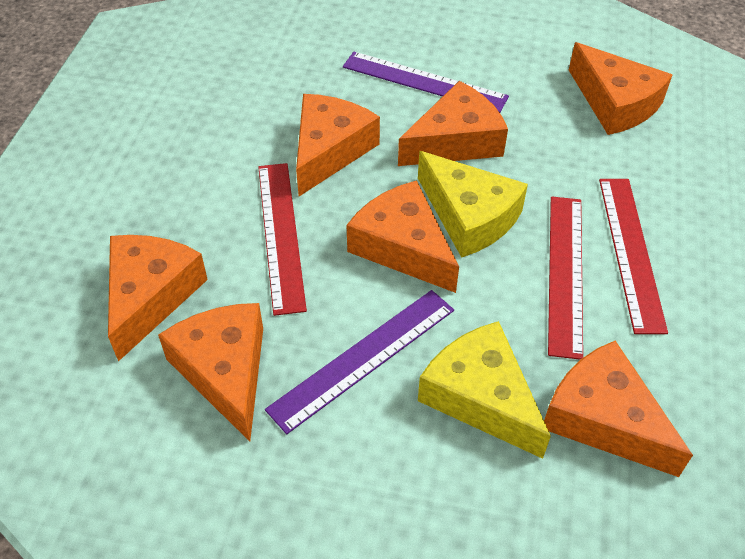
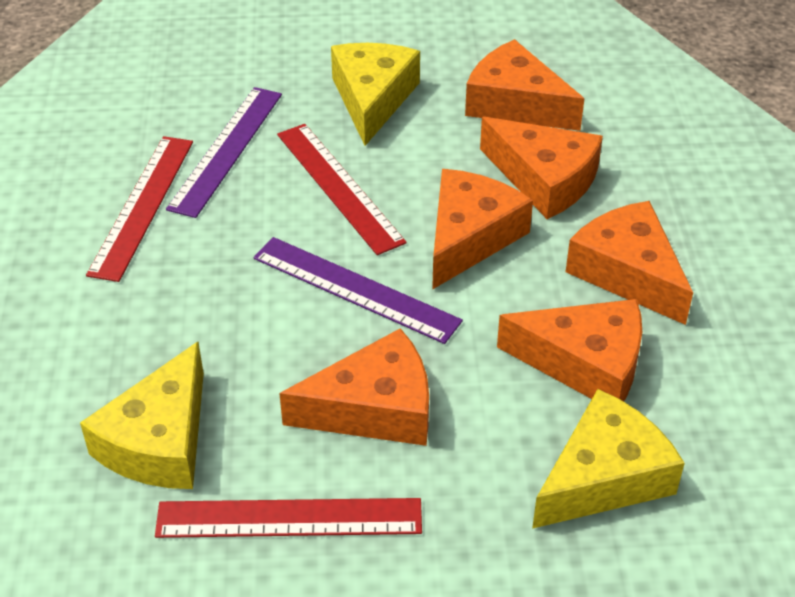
orange cheese: 7 -> 6
yellow cheese: 2 -> 3

